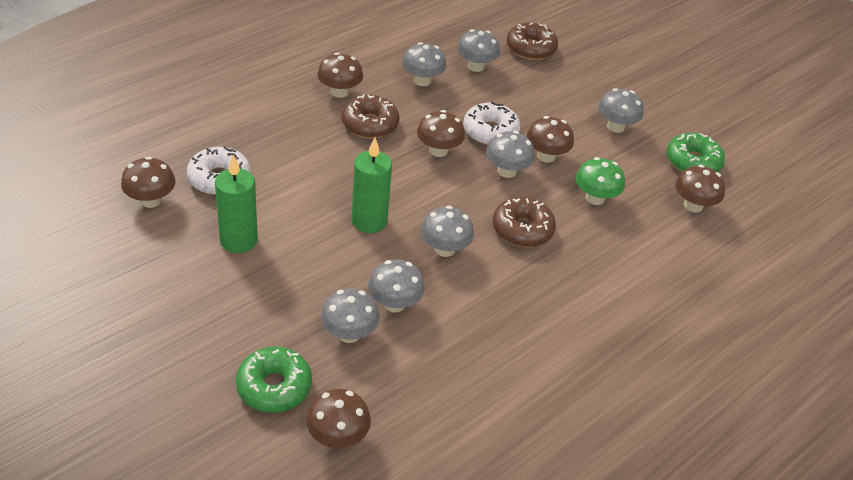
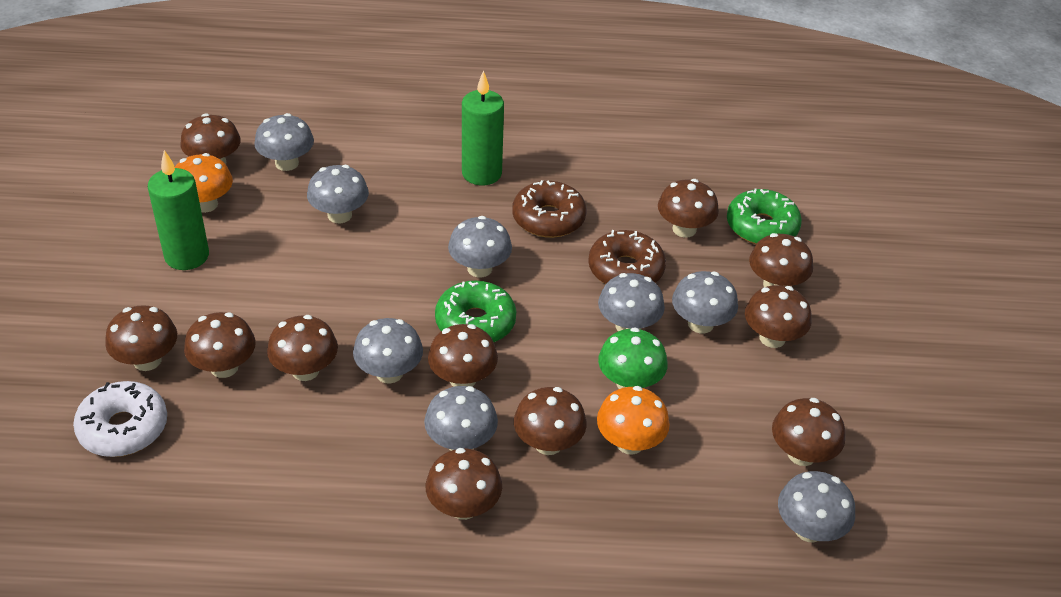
brown donut: 3 -> 2
brown mushroom: 6 -> 11
grey mushroom: 7 -> 8
orange mushroom: 0 -> 2
white donut: 2 -> 1

